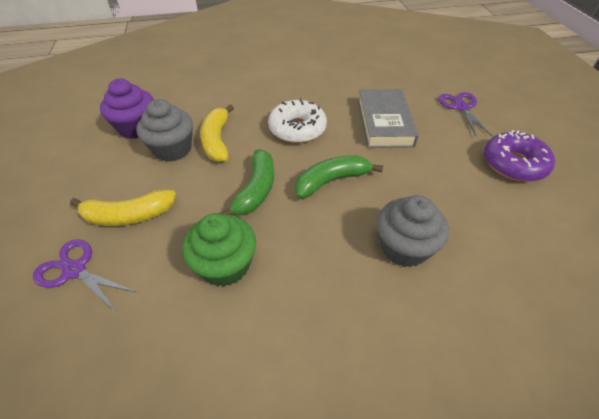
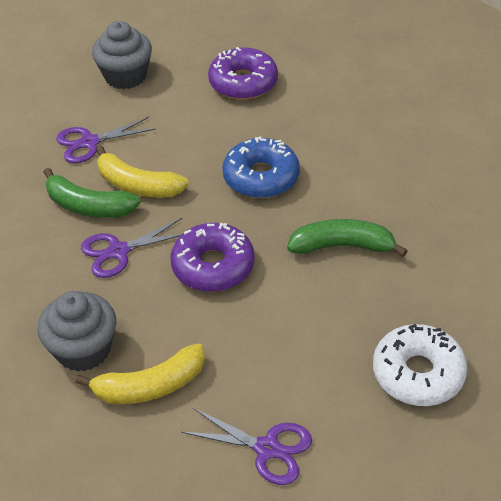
blue donut: 0 -> 1
green cupcake: 1 -> 0
grey book: 1 -> 0
purple cupcake: 1 -> 0
purple donut: 1 -> 2
purple scissors: 2 -> 3

